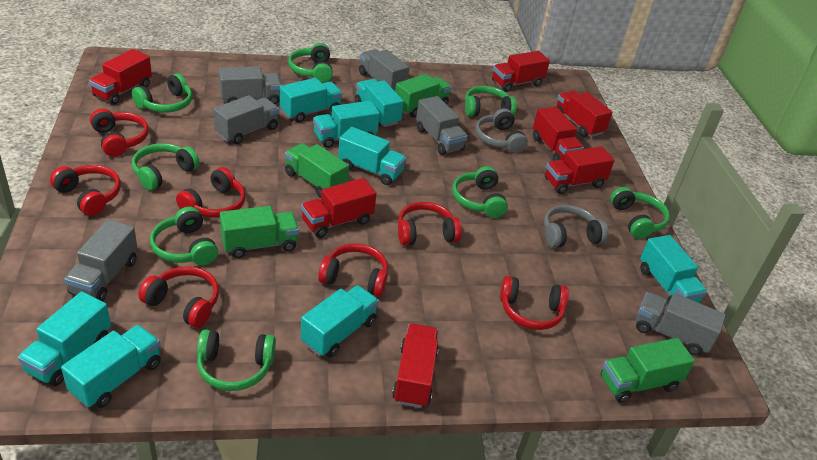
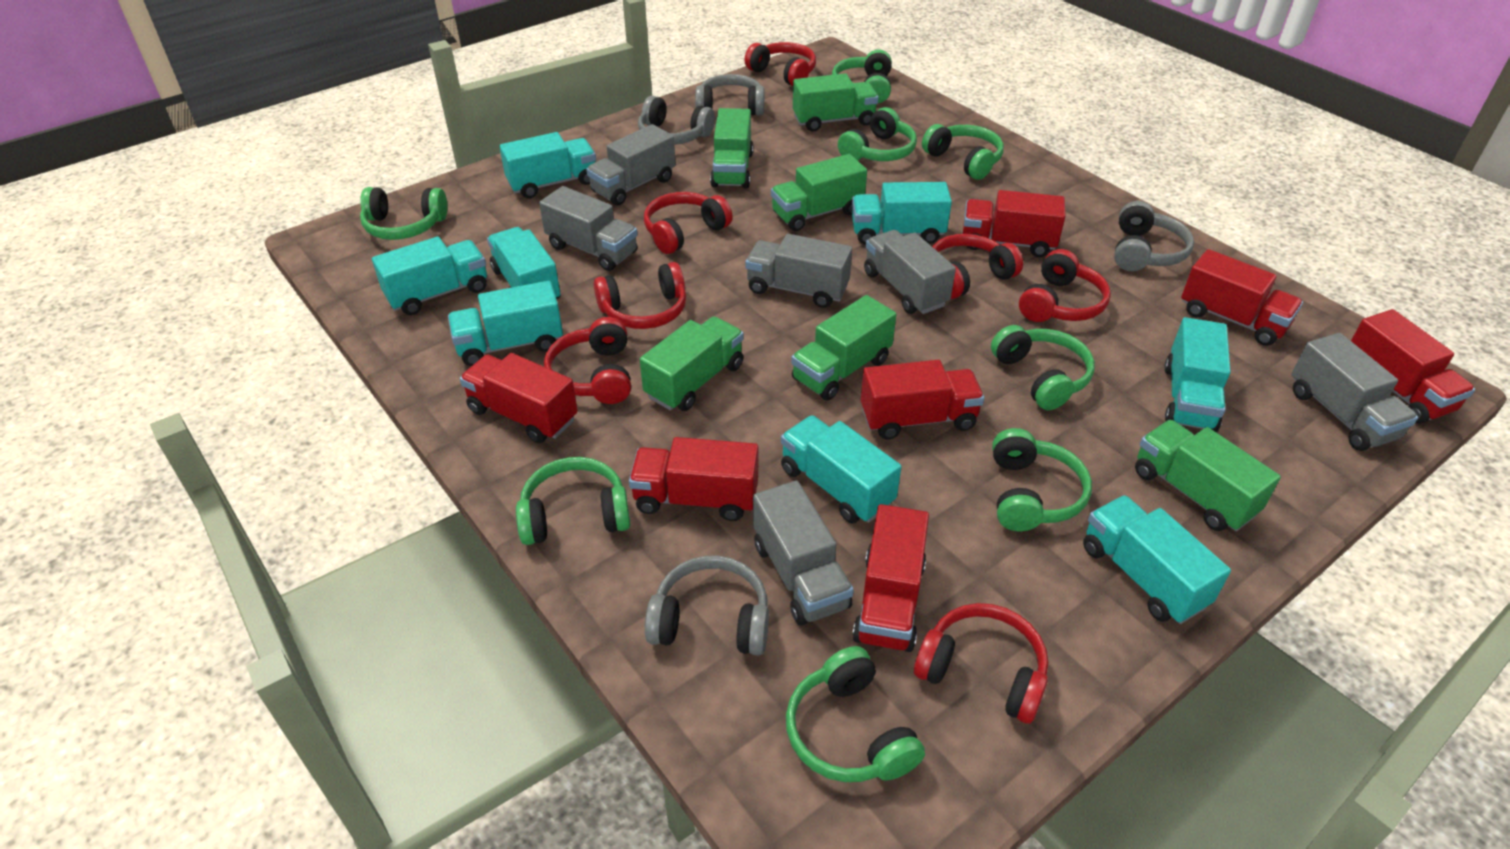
green truck: 4 -> 6
grey headphones: 2 -> 4

